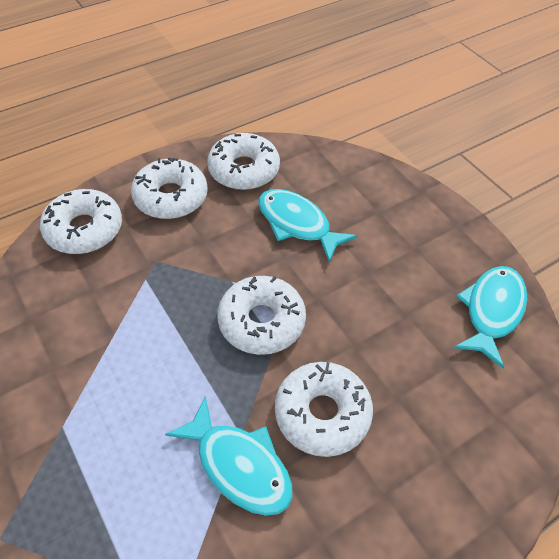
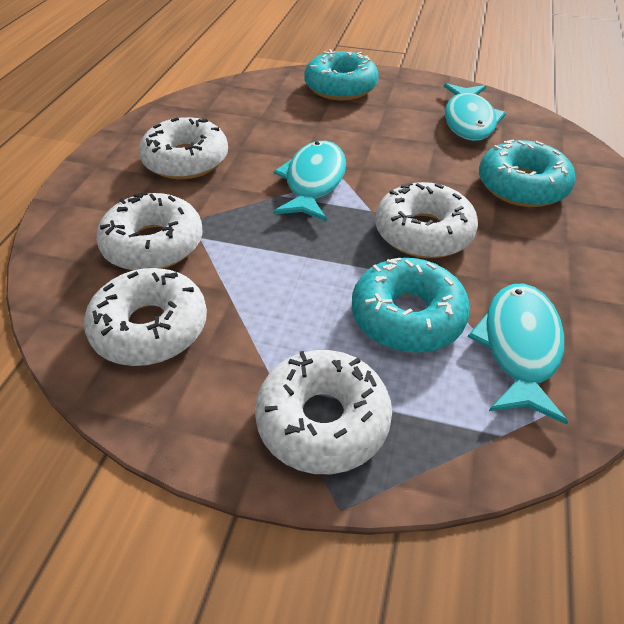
turquoise donut: 0 -> 3

